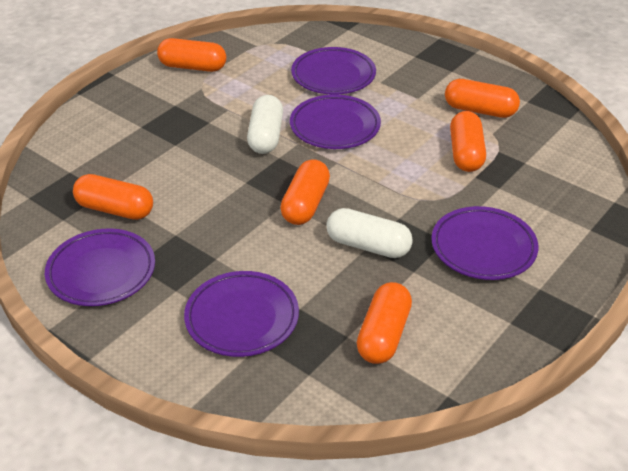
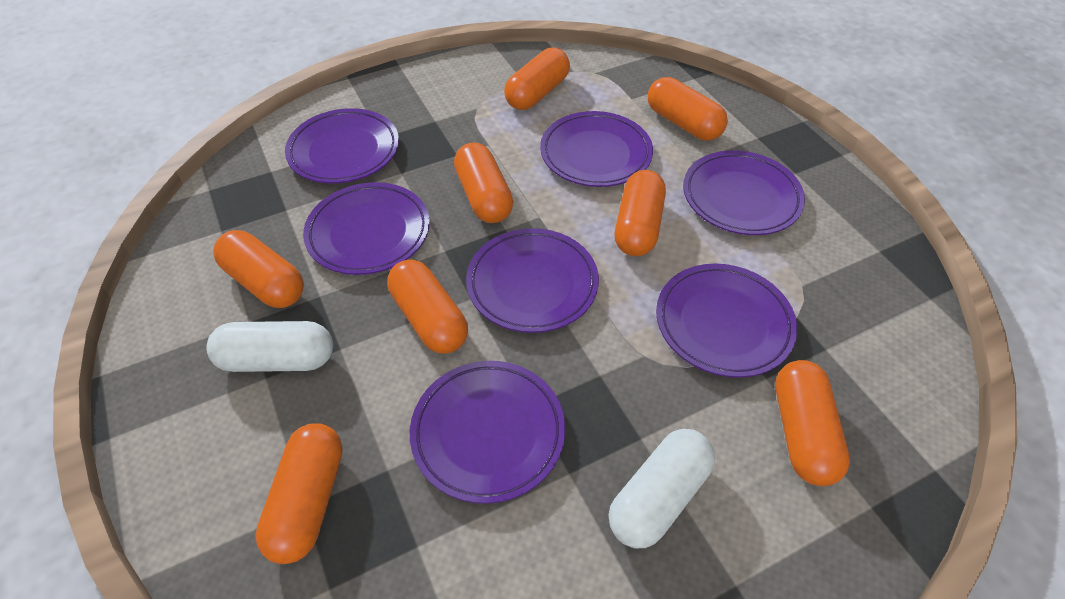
orange capsule: 6 -> 8
purple plate: 5 -> 7

